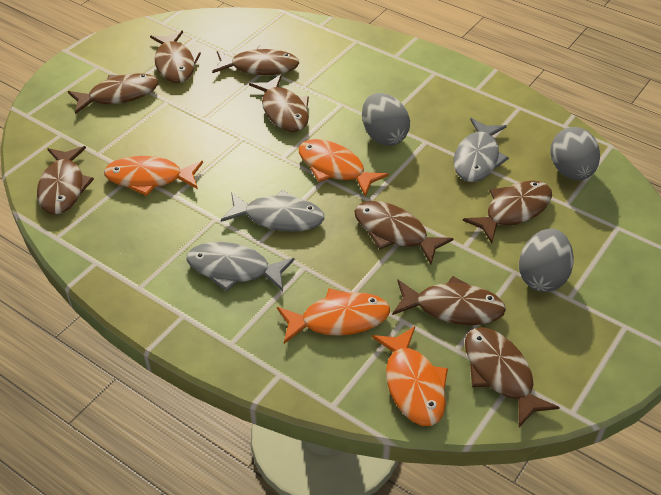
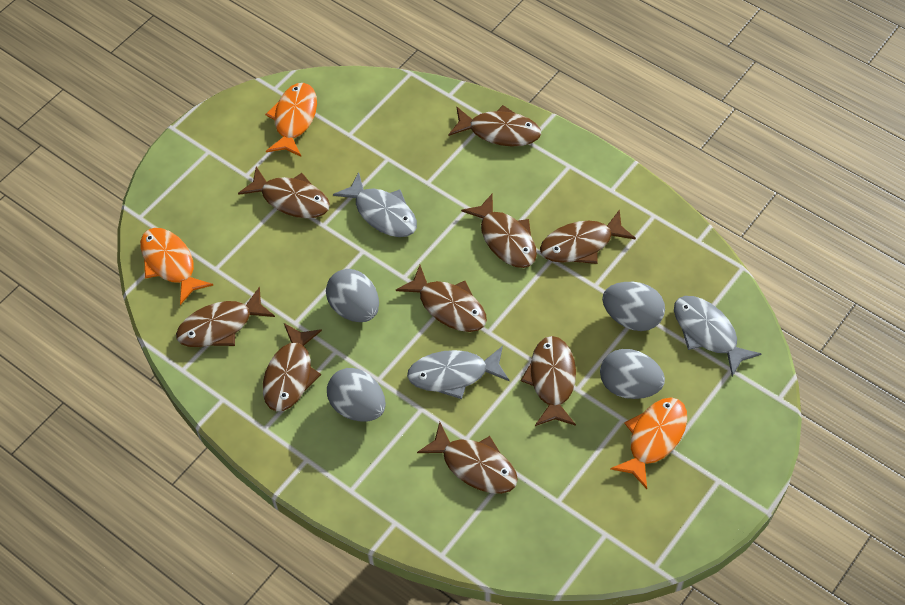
grey egg: 3 -> 4
orange fish: 4 -> 3

